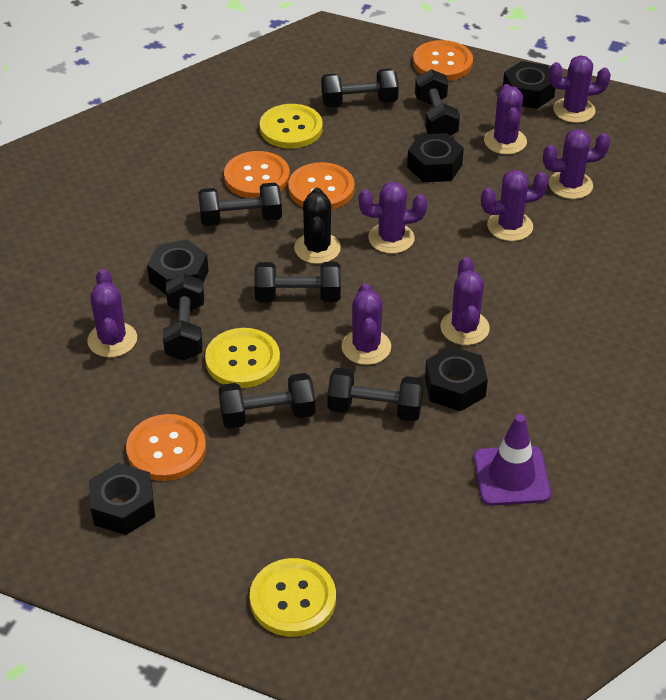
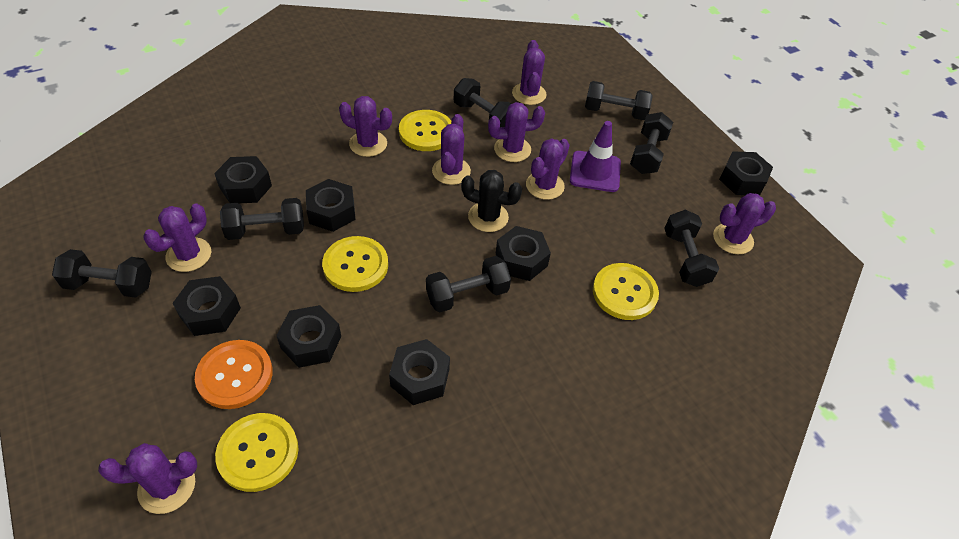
black nut: 5 -> 7
orange button: 4 -> 1
yellow button: 3 -> 4

